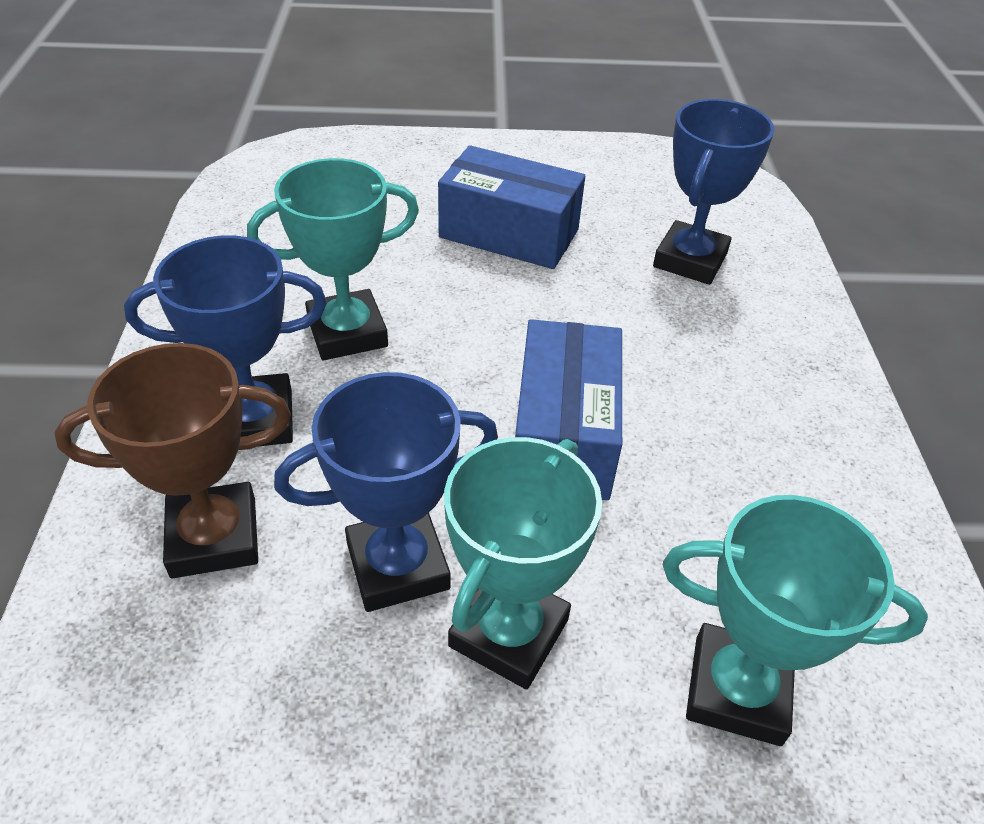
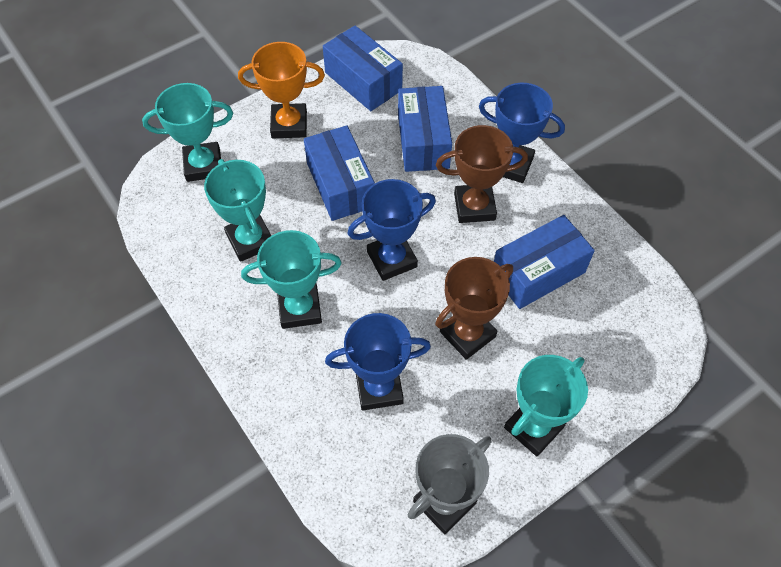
blue box: 2 -> 4
brown trophy: 1 -> 2
grey trophy: 0 -> 1
orange trophy: 0 -> 1
turquoise trophy: 3 -> 4

